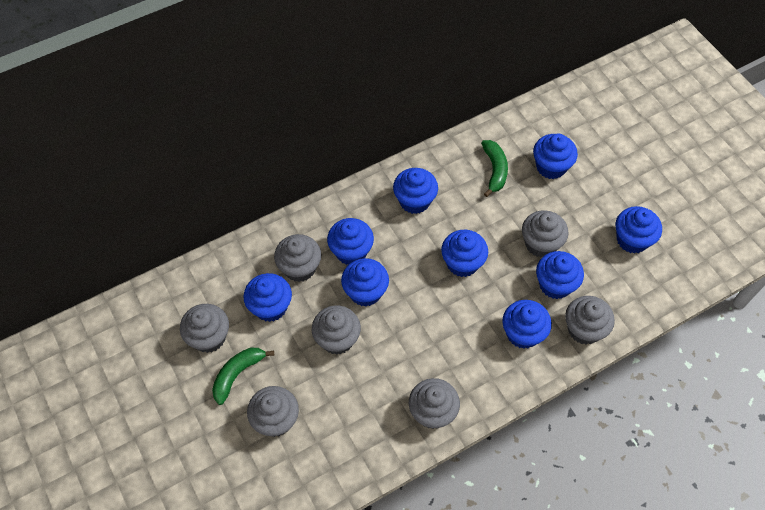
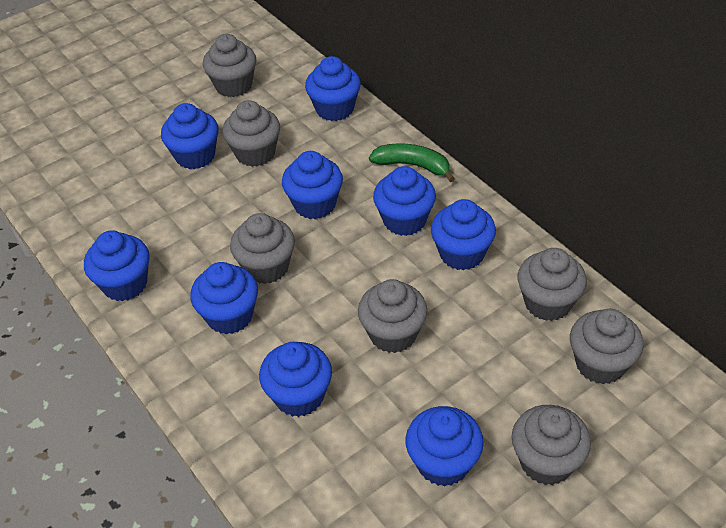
green banana: 2 -> 1

